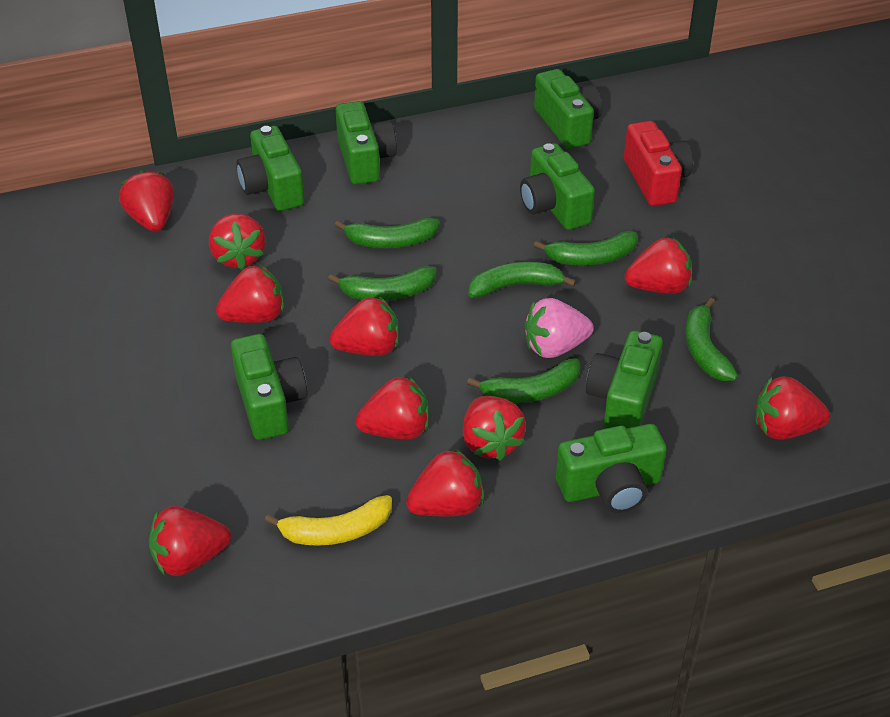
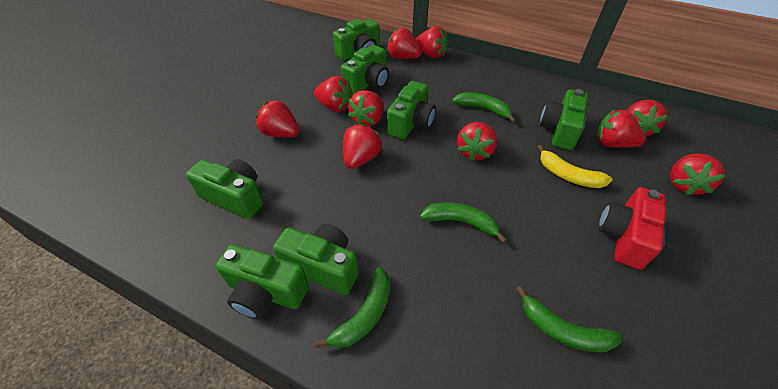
green banana: 6 -> 4
pink strawberry: 1 -> 0

